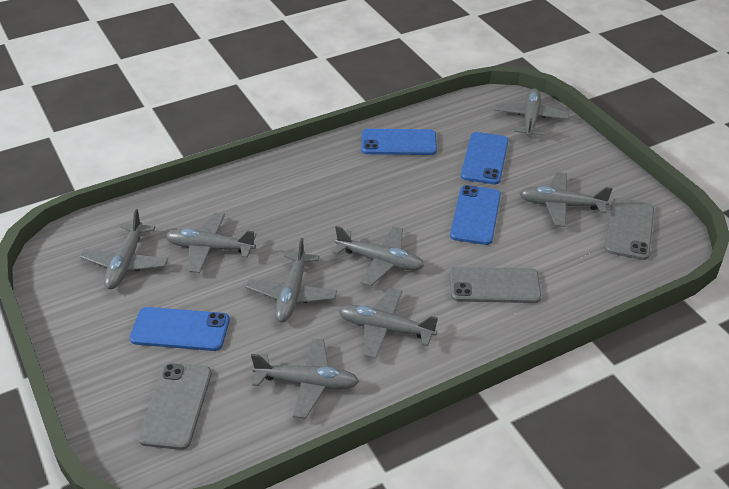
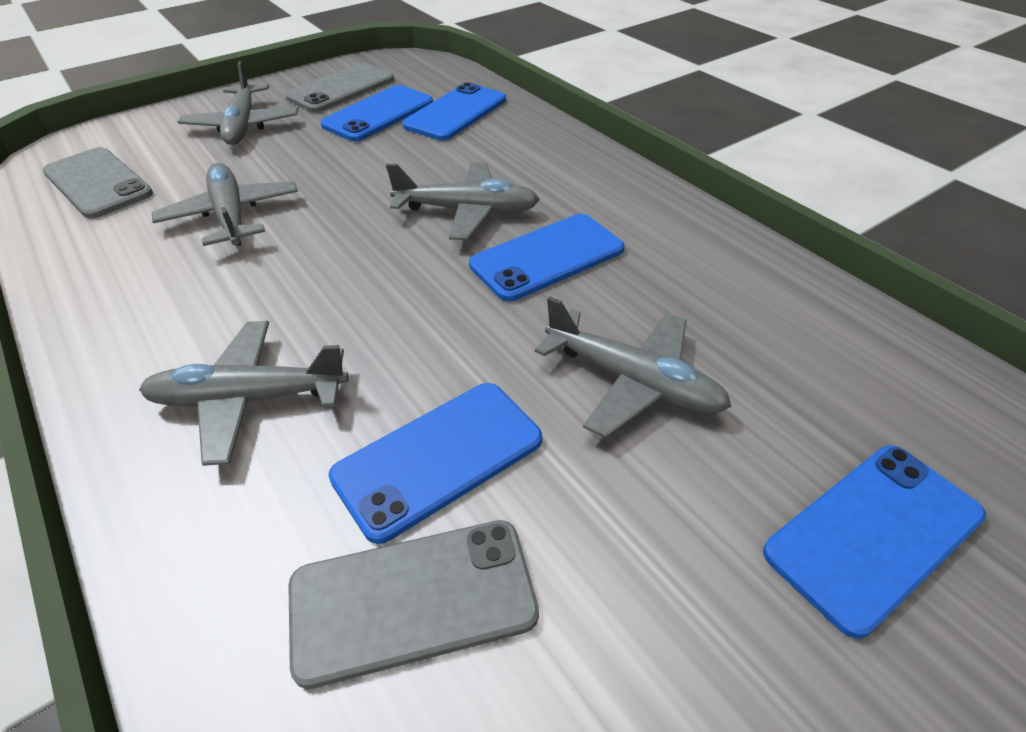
blue phone: 4 -> 5
grey plane: 8 -> 5

